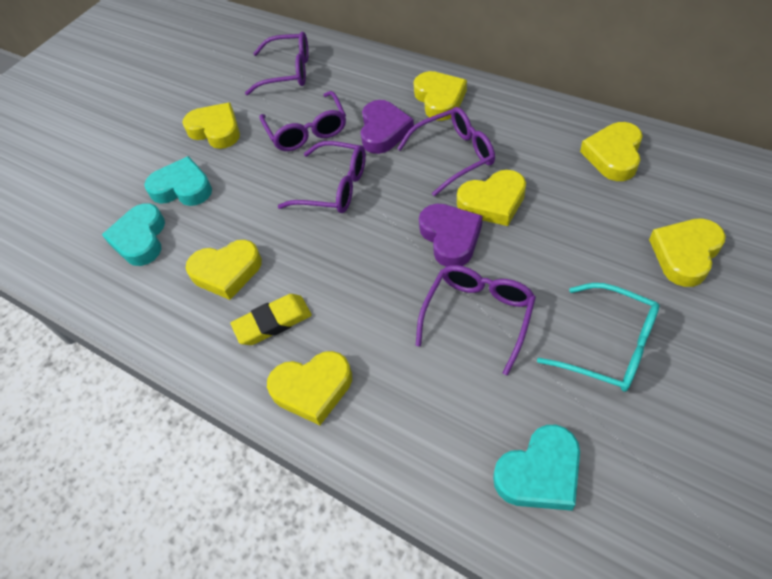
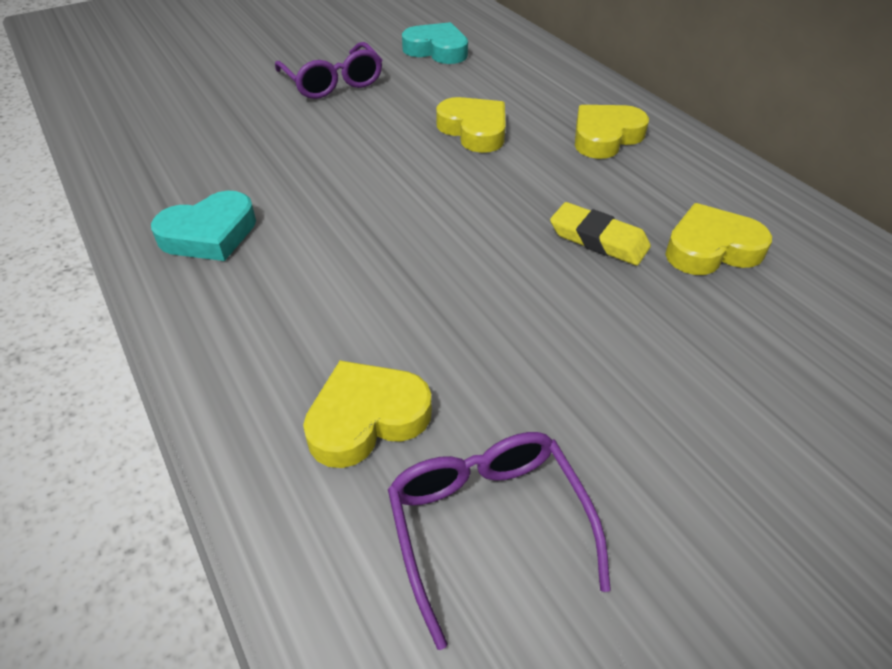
purple glasses: 5 -> 2
purple heart: 2 -> 0
turquoise glasses: 1 -> 0
turquoise heart: 3 -> 2
yellow heart: 7 -> 4

